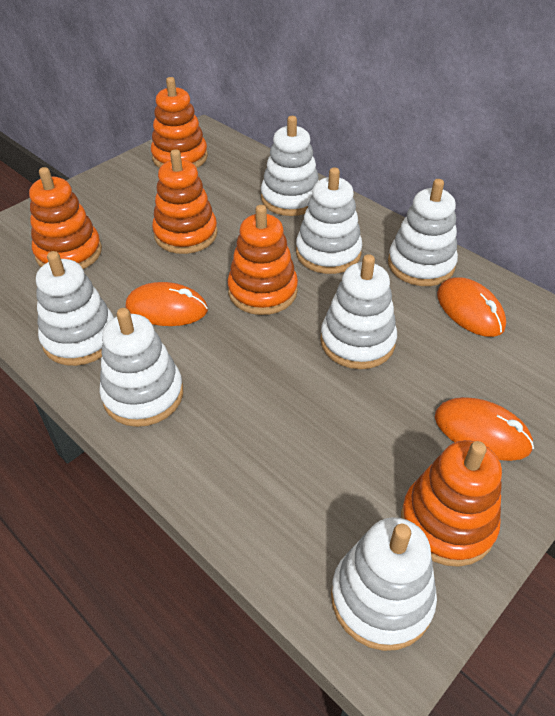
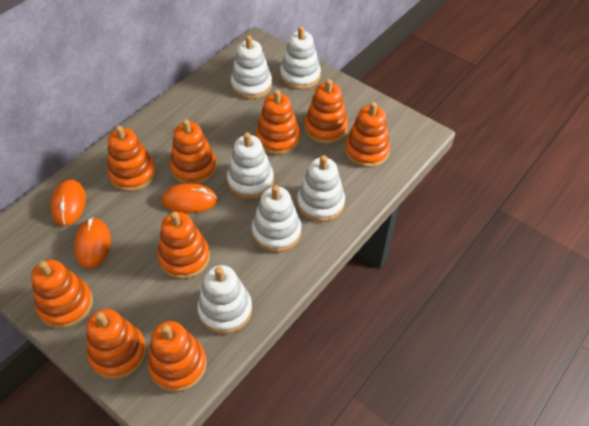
orange stacking toy: 5 -> 9
white stacking toy: 7 -> 6

